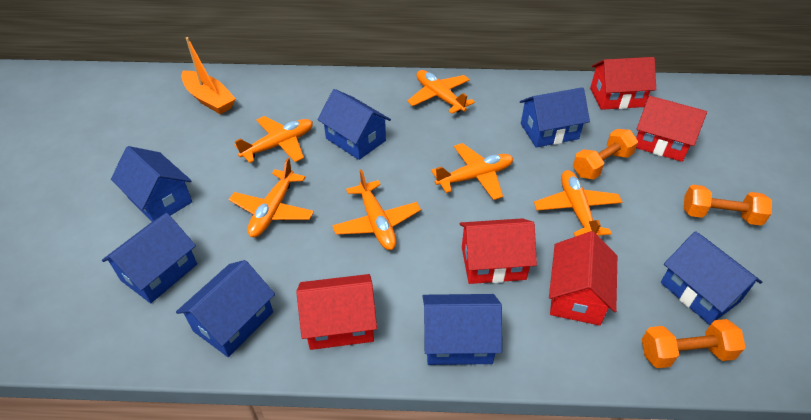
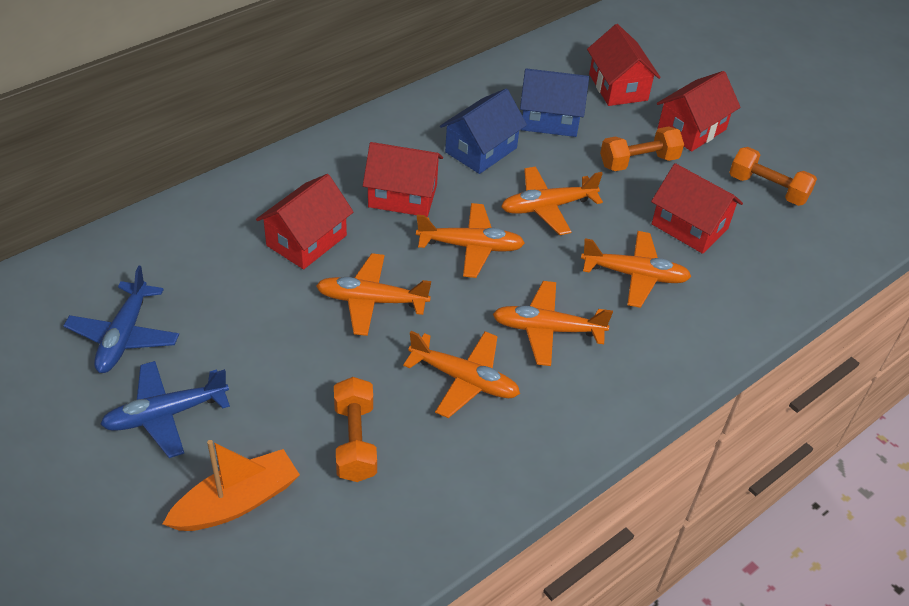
blue house: 7 -> 2
blue plane: 0 -> 2

